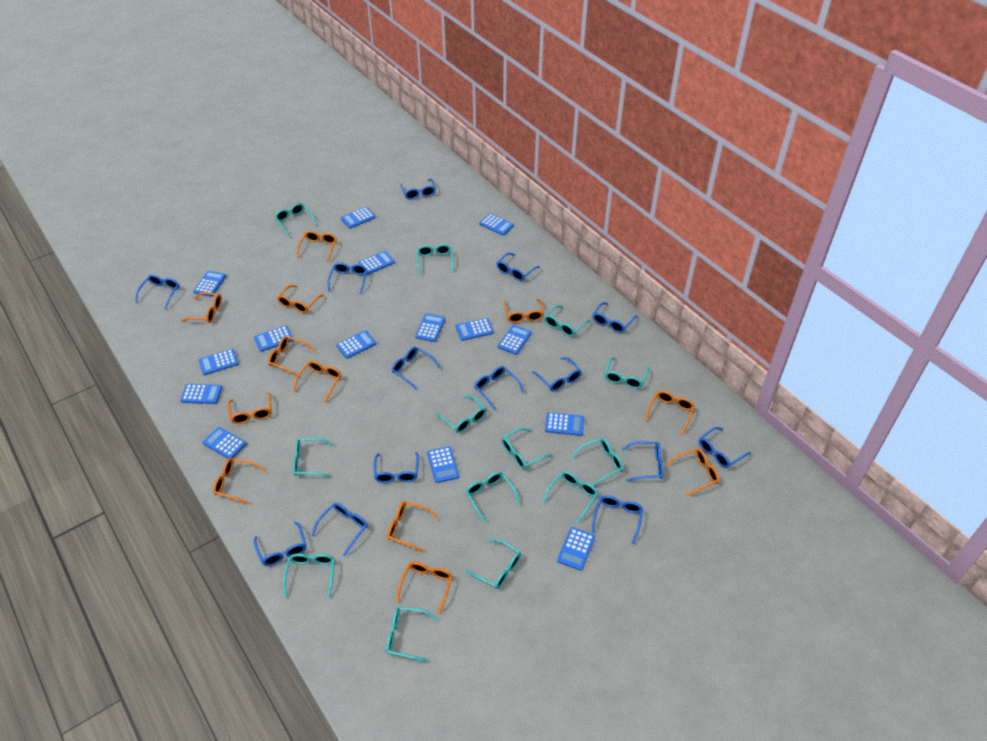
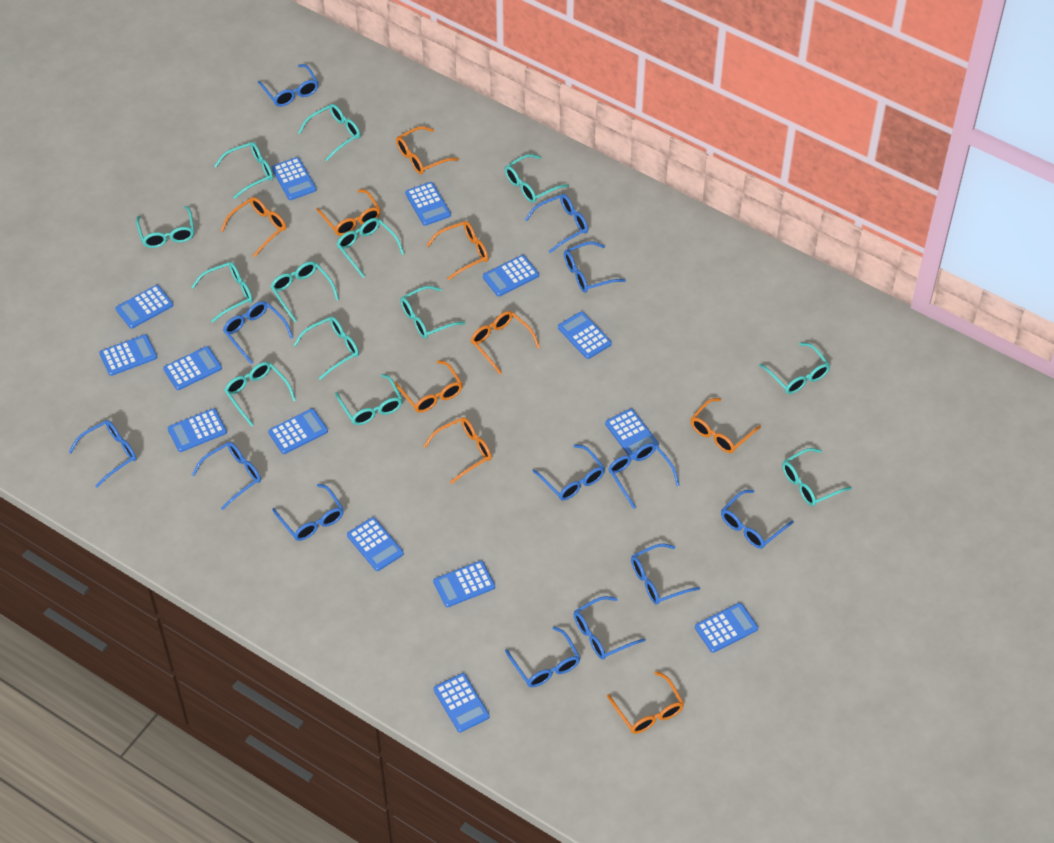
blue calculator: 15 -> 14
blue glasses: 14 -> 13
orange glasses: 12 -> 9

